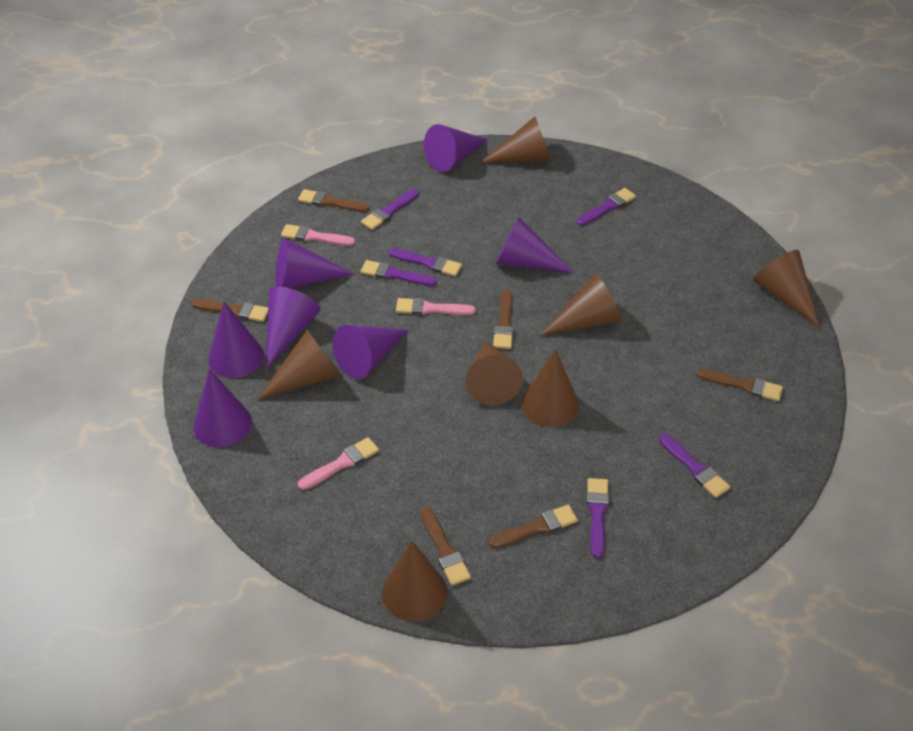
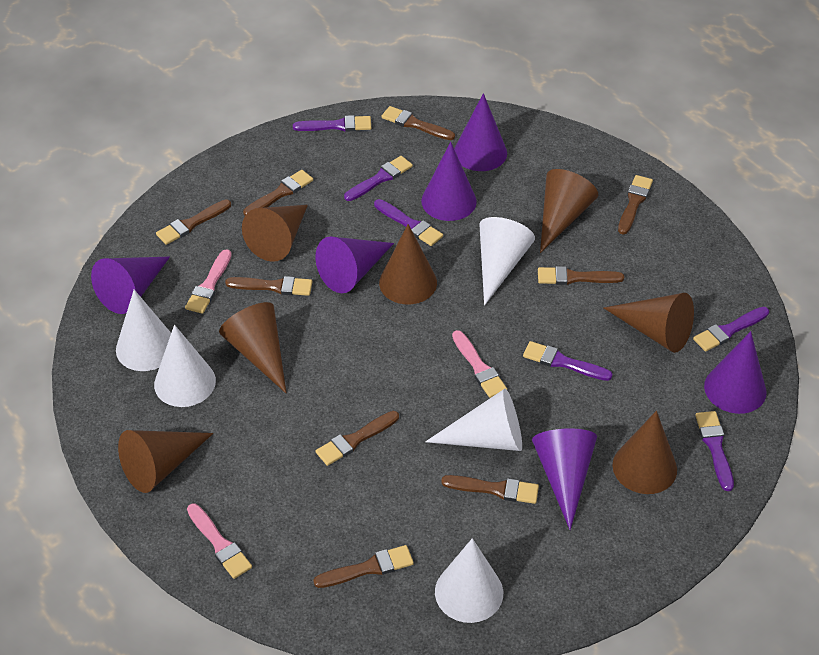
brown brush: 6 -> 9
purple cone: 7 -> 6
white cone: 0 -> 5

